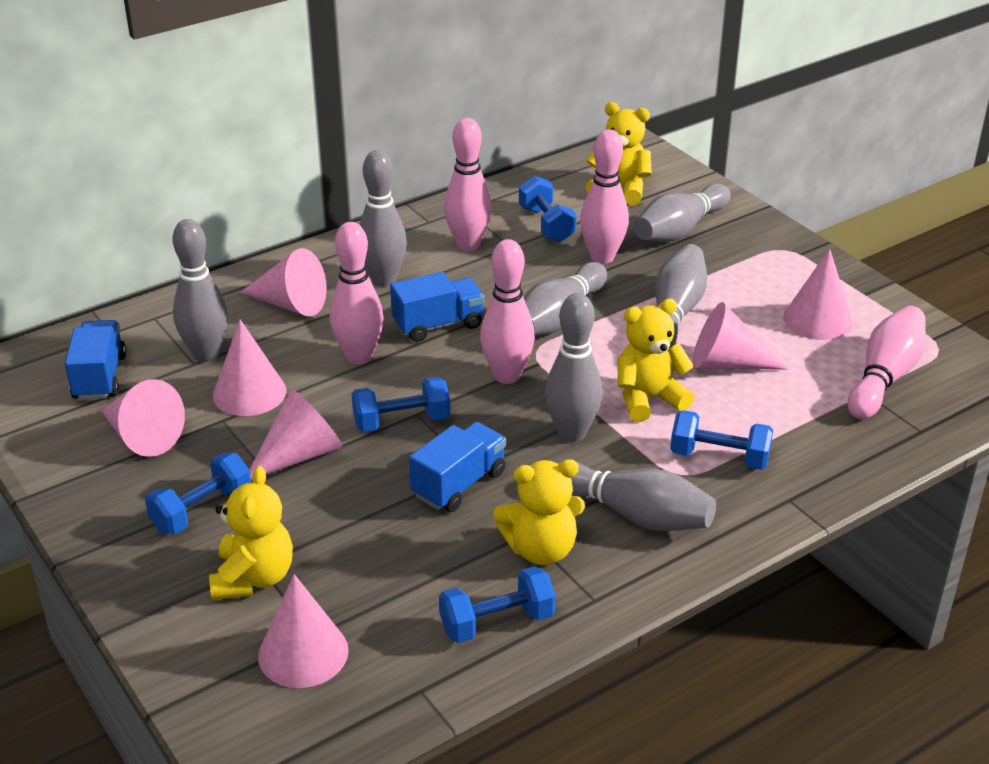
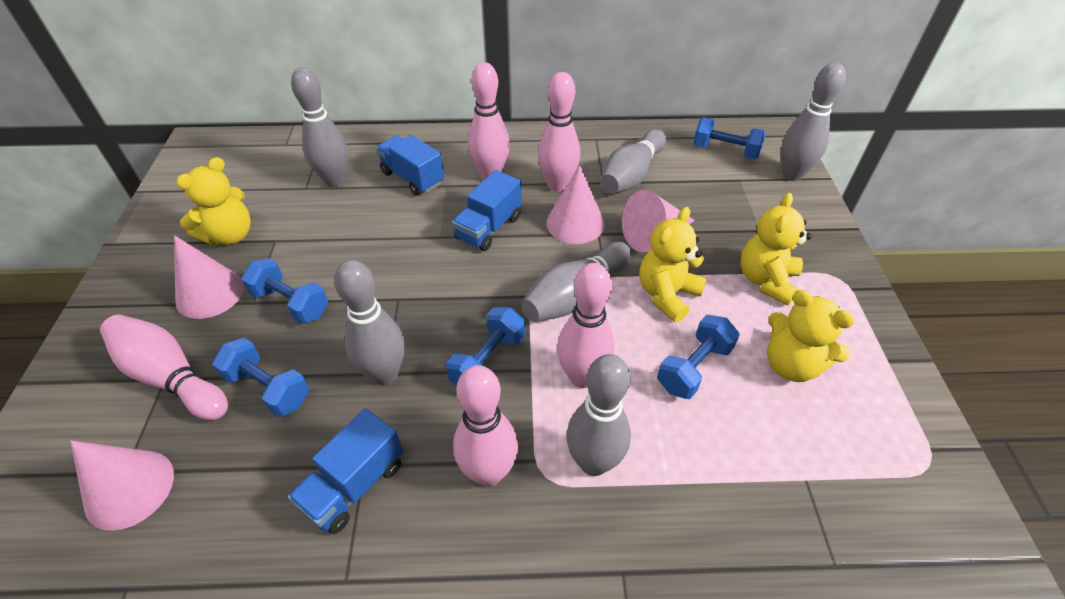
grey bowling pin: 7 -> 6
pink cone: 7 -> 4

